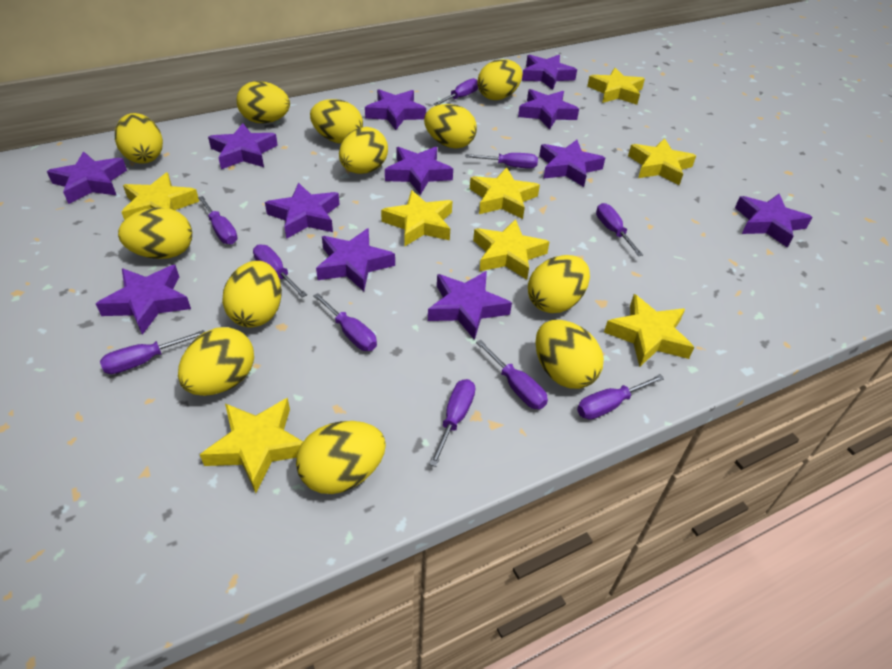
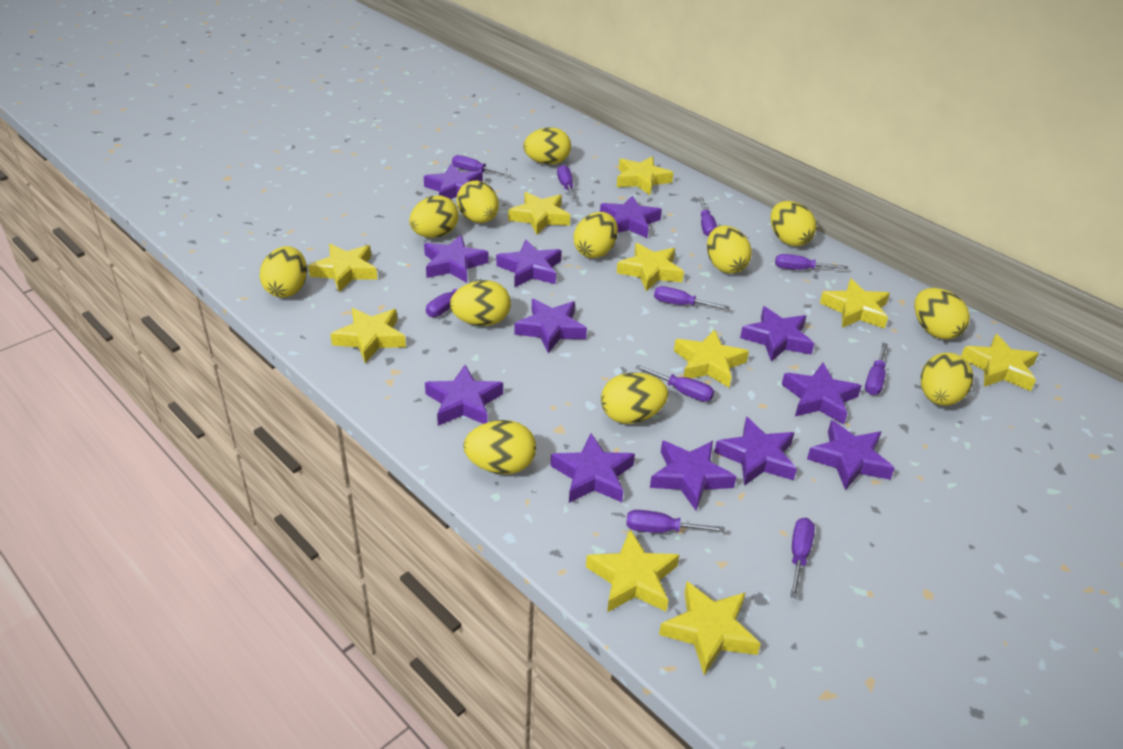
yellow star: 8 -> 10

